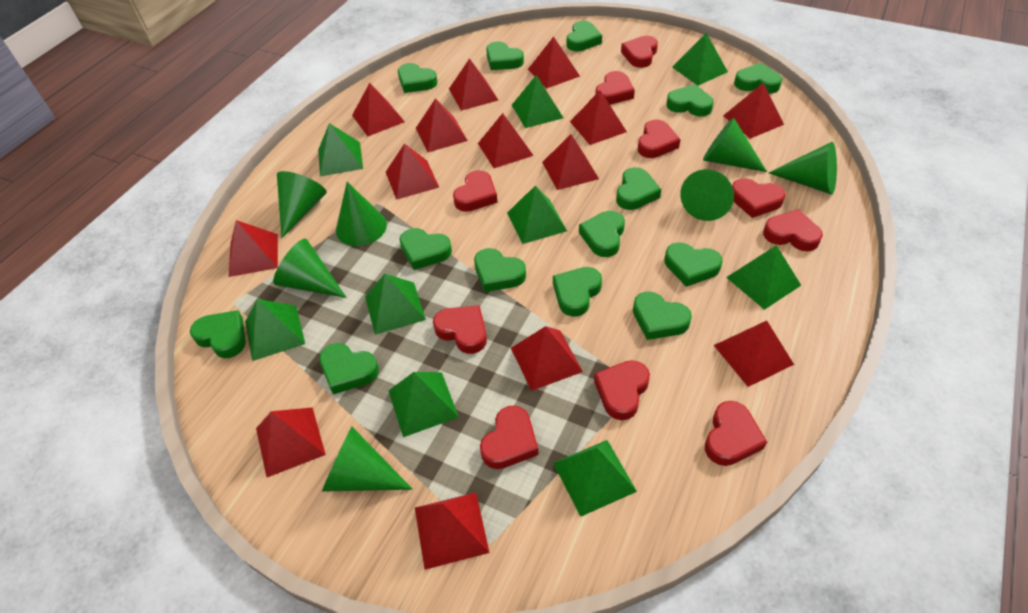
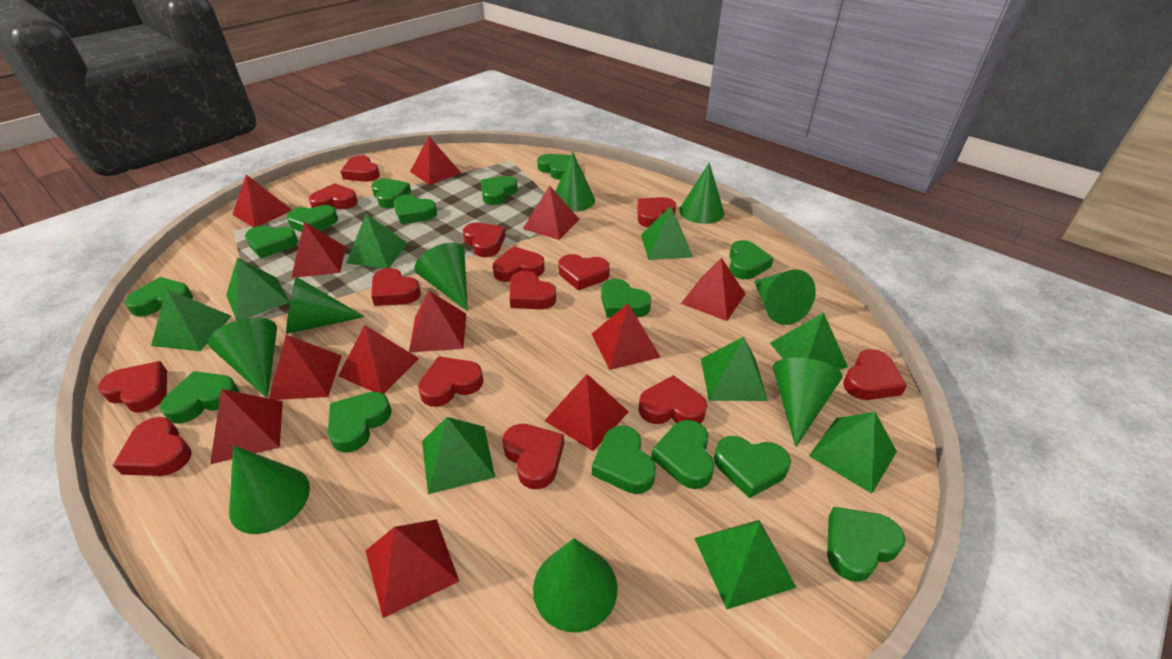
green cone: 7 -> 9
green heart: 14 -> 15
red heart: 10 -> 14
red pyramid: 14 -> 12

